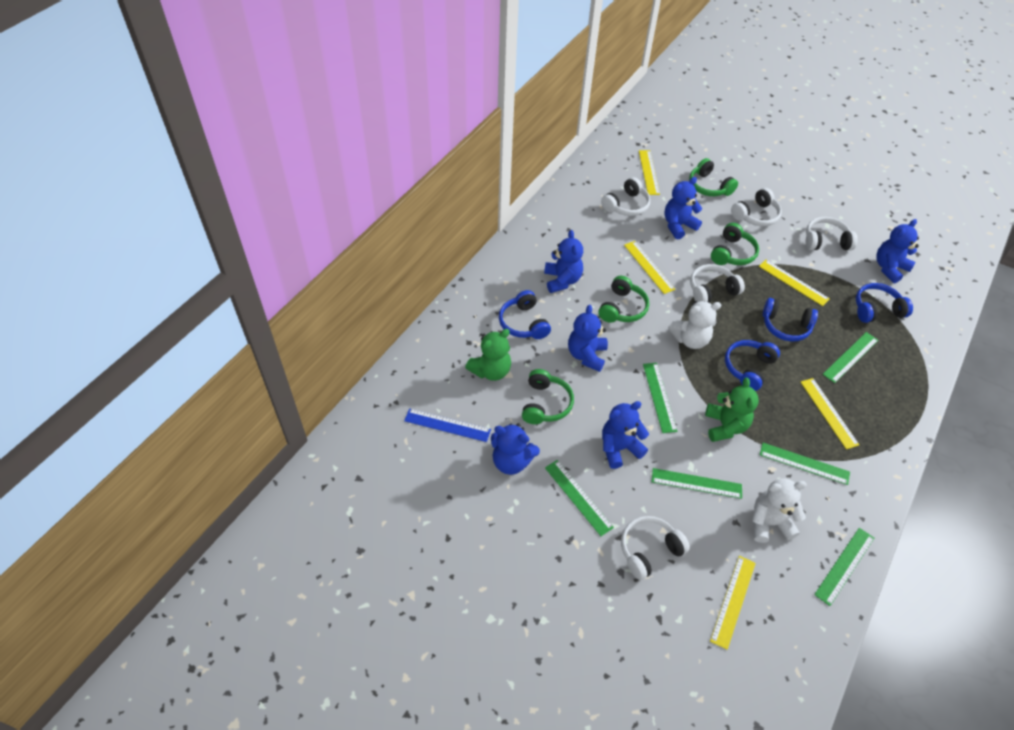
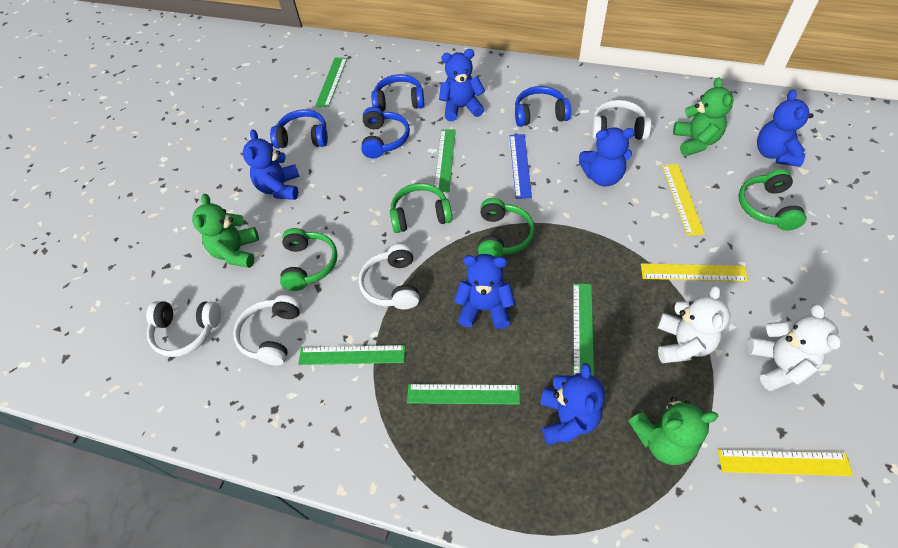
green ruler: 6 -> 5
green teddy bear: 2 -> 3
white headphones: 5 -> 4
yellow ruler: 5 -> 3

